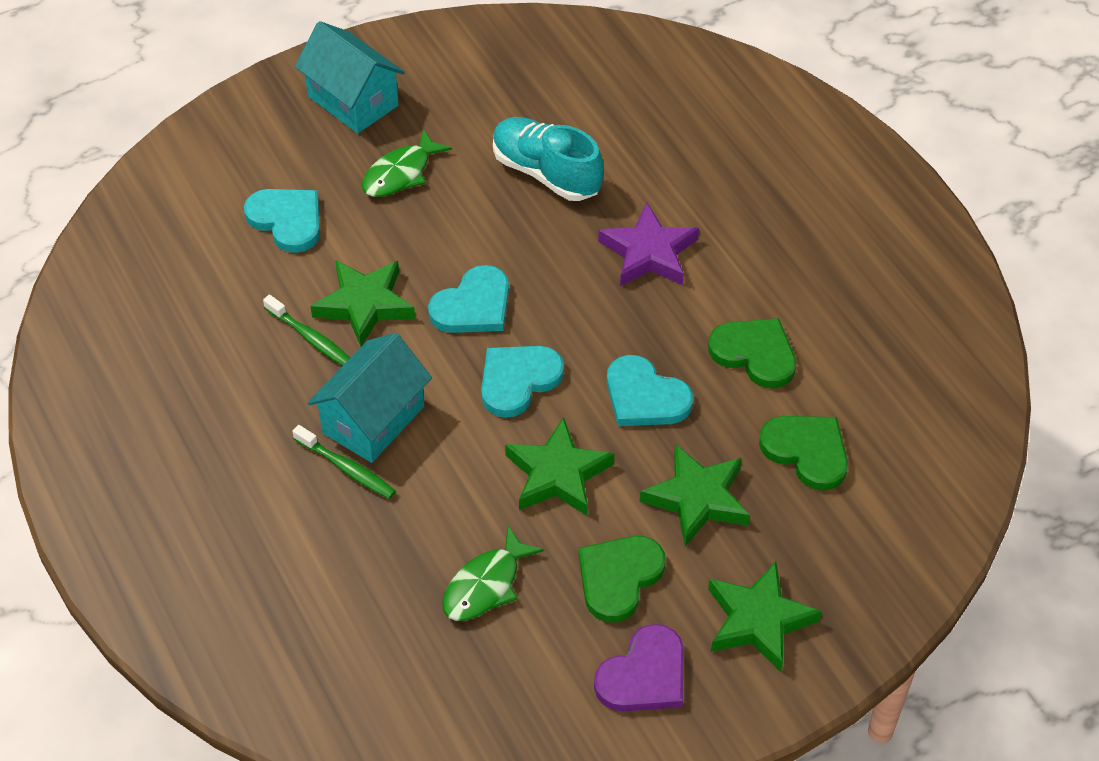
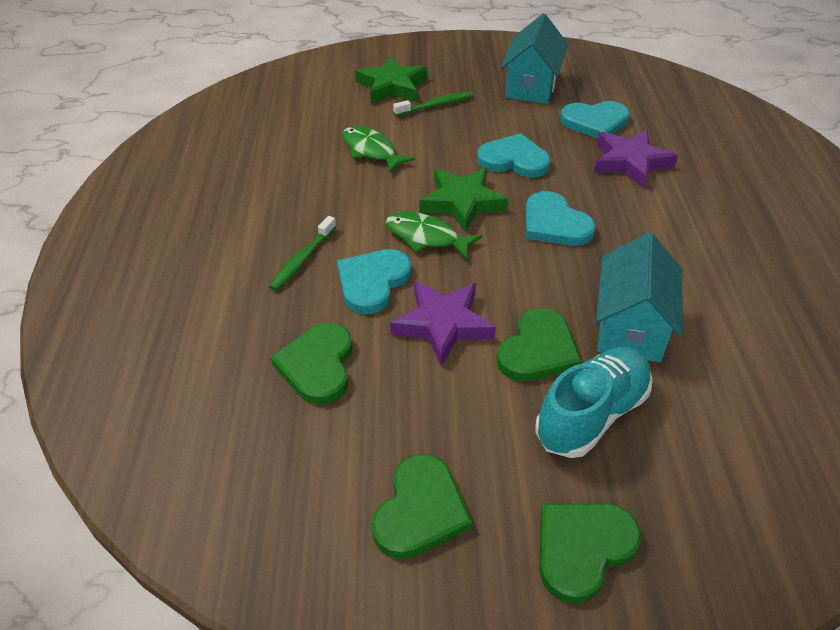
green heart: 3 -> 4
green star: 4 -> 2
purple heart: 1 -> 0
purple star: 1 -> 2

